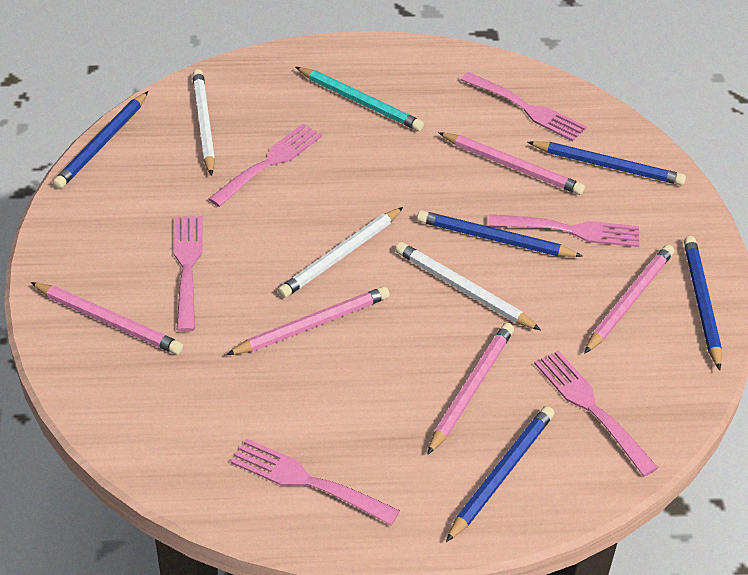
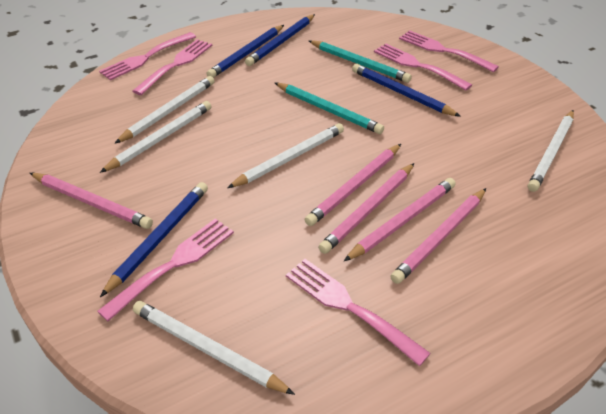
blue pencil: 5 -> 4
turquoise pencil: 1 -> 2
white pencil: 3 -> 5

